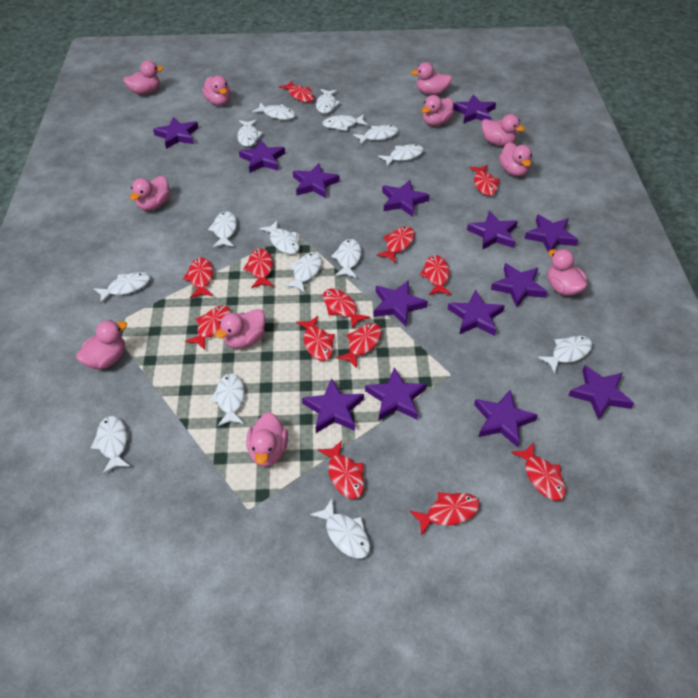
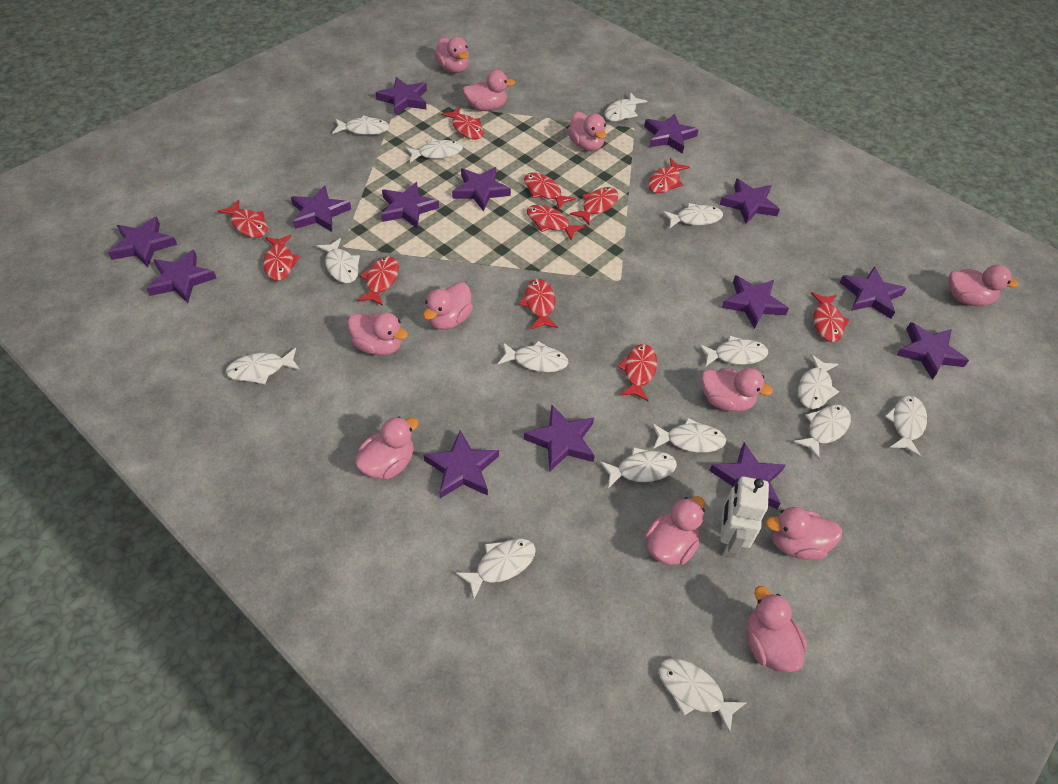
red fish: 13 -> 11
white robot: 0 -> 1

